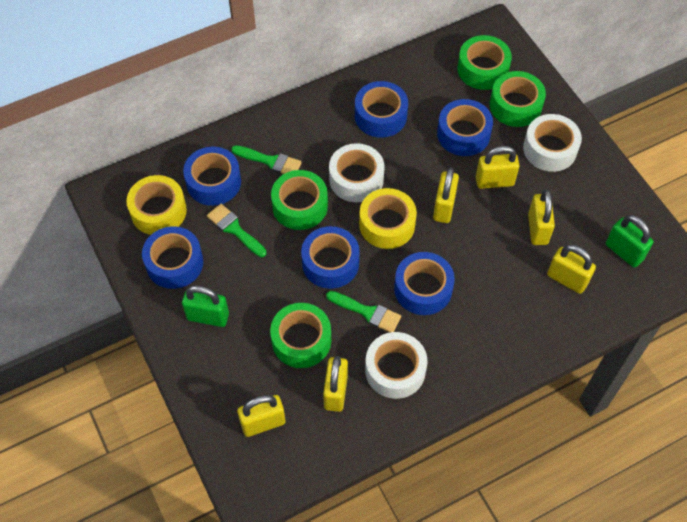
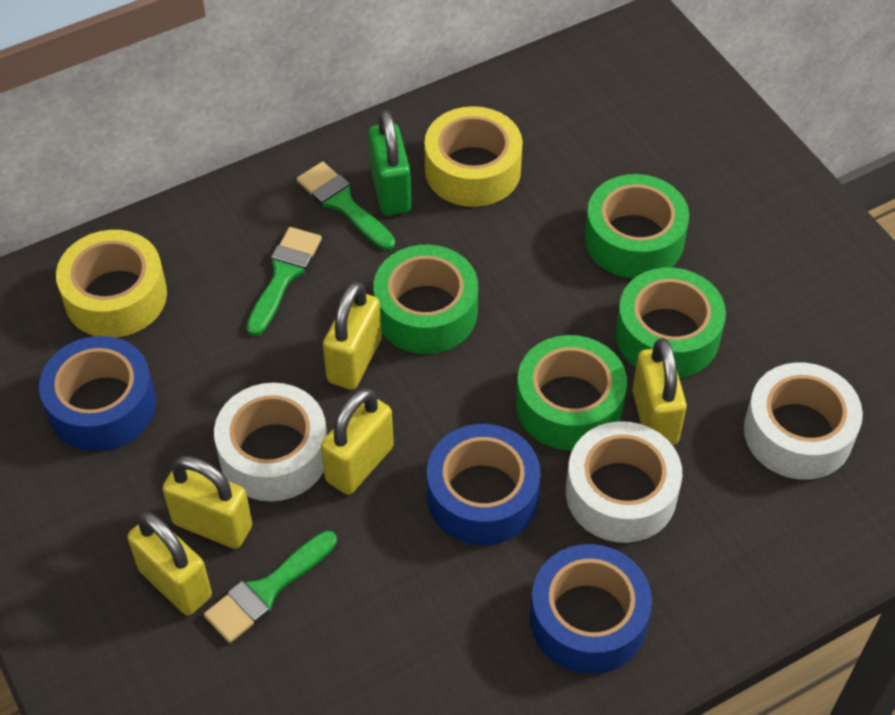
blue tape: 6 -> 3
green padlock: 2 -> 1
yellow padlock: 6 -> 5

